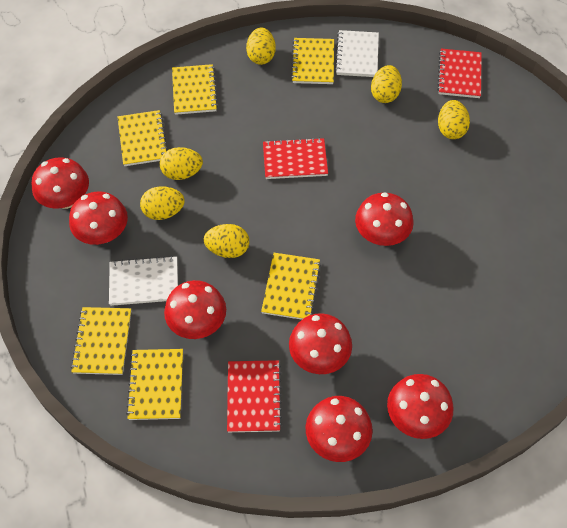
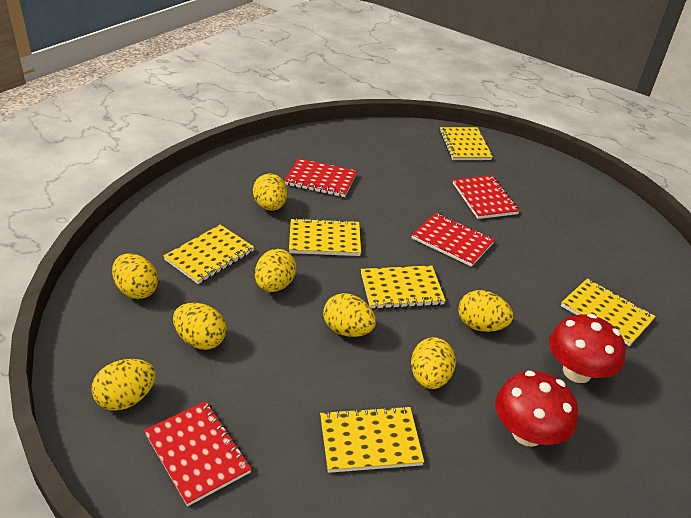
red mushroom: 7 -> 2
red notebook: 3 -> 4
white notebook: 2 -> 0
yellow egg: 6 -> 8

